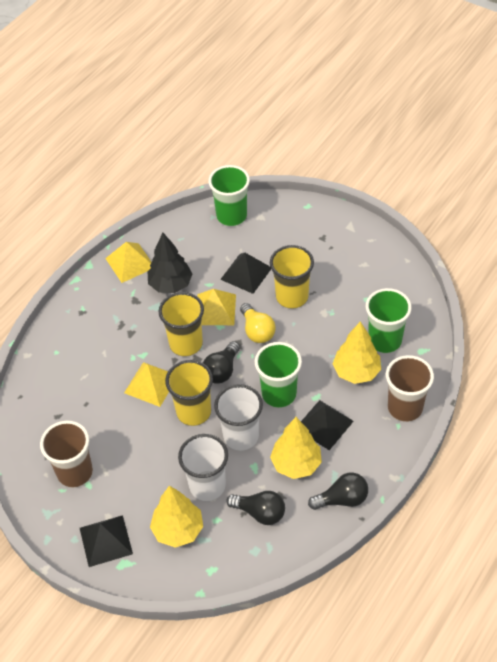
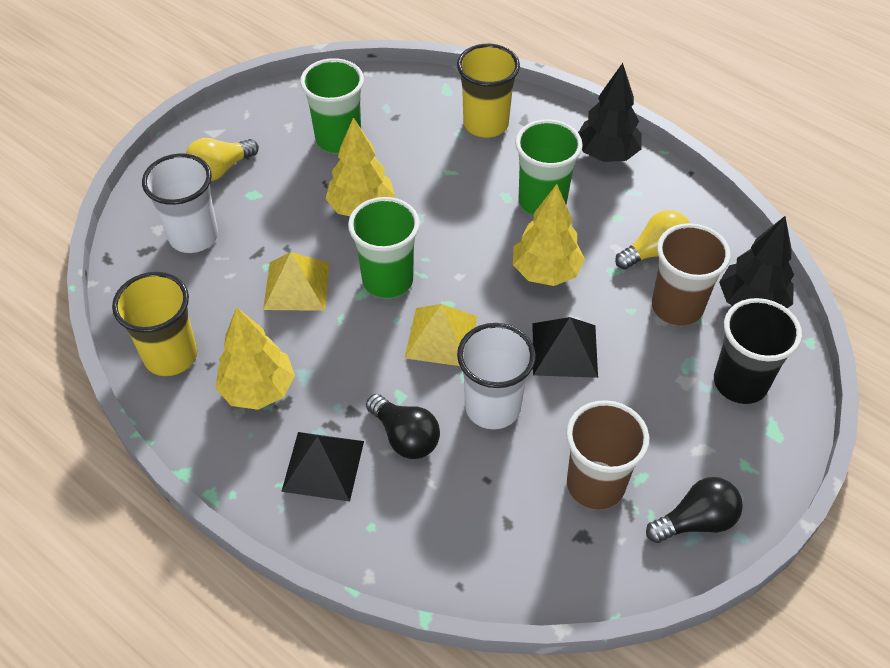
black cup: 0 -> 1
black light bulb: 3 -> 2
black pyramid: 3 -> 2
black tree: 1 -> 2
yellow cup: 3 -> 2
yellow light bulb: 1 -> 2
yellow pyramid: 3 -> 2

